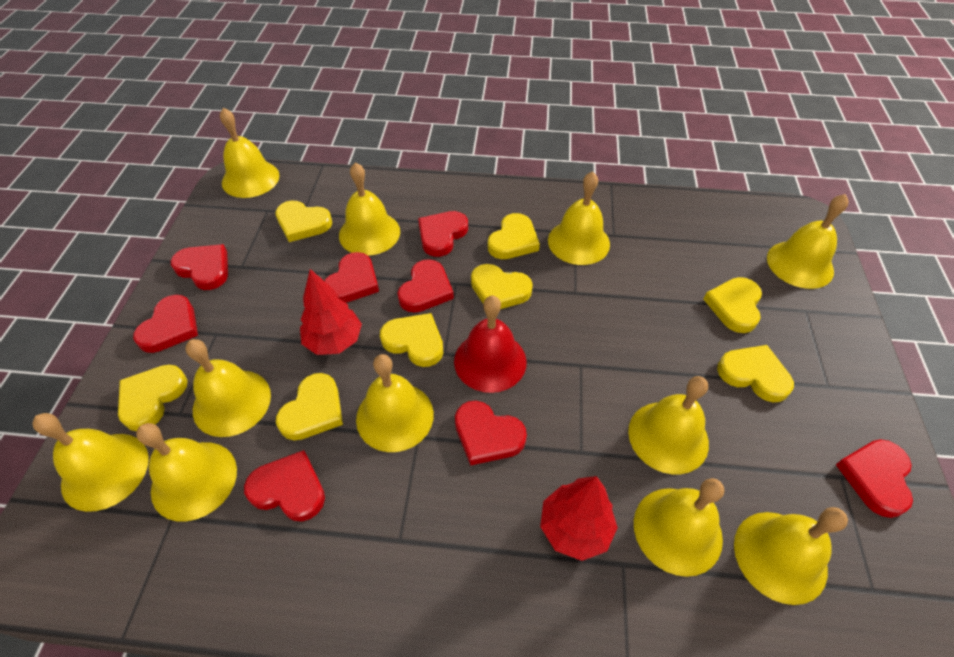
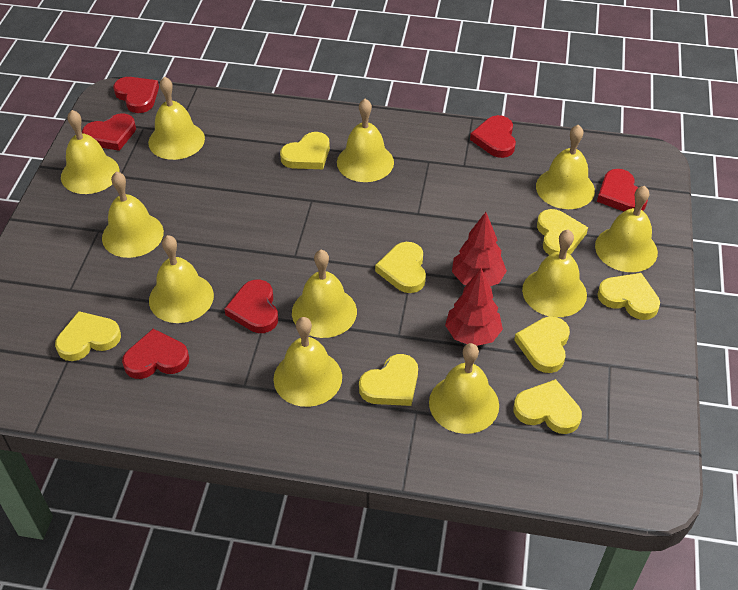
red bell: 1 -> 0
red heart: 8 -> 6

